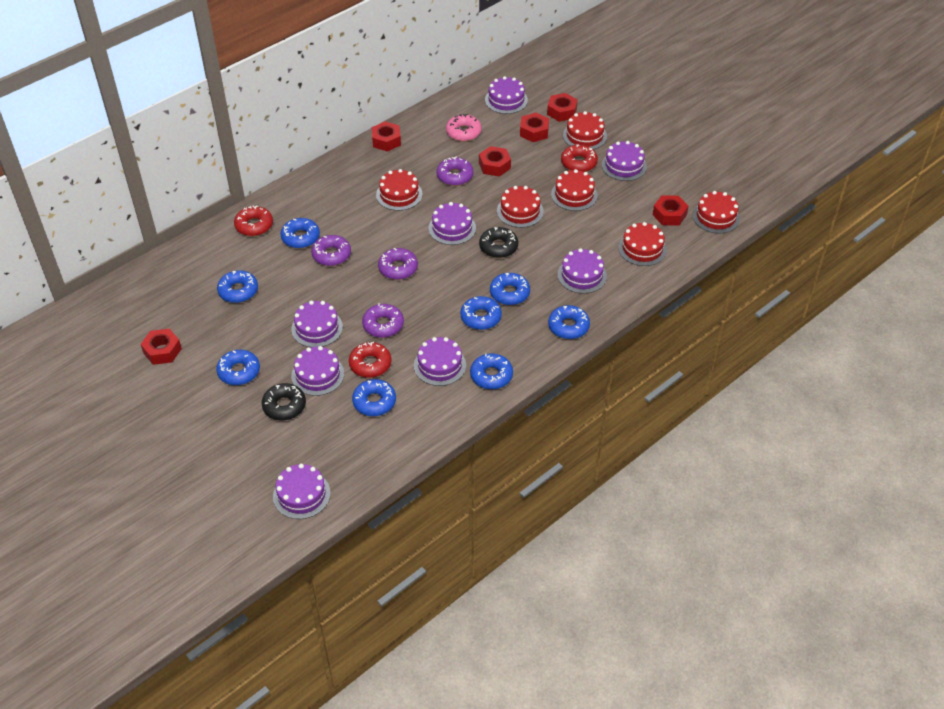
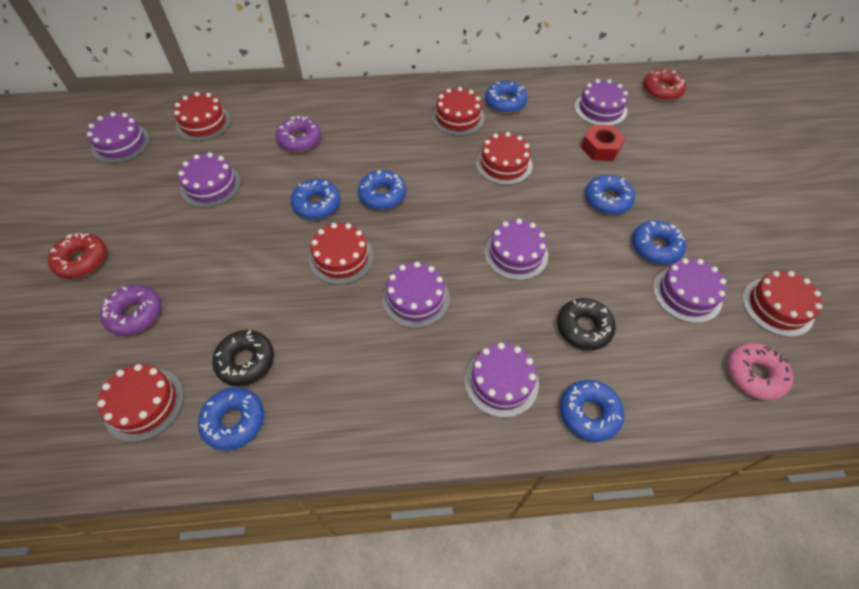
blue donut: 8 -> 7
purple cake: 8 -> 7
purple donut: 4 -> 2
red donut: 3 -> 2
red nut: 6 -> 1

